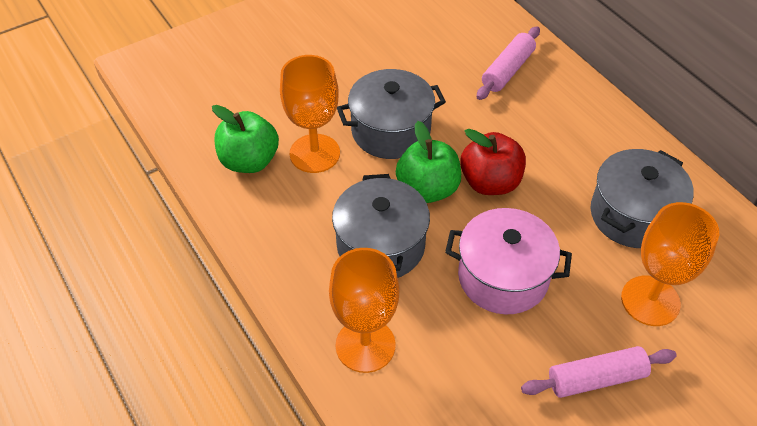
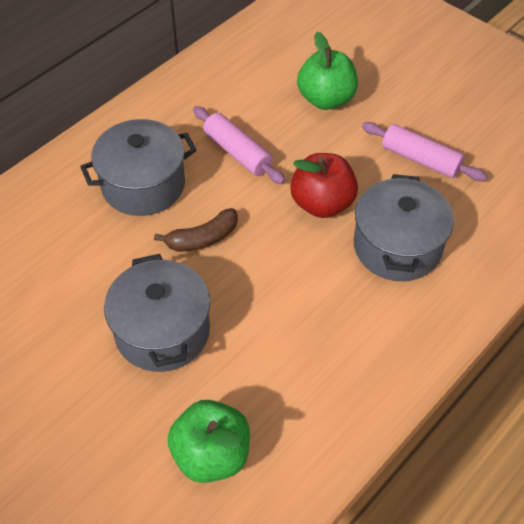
brown banana: 0 -> 1
orange goblet: 3 -> 0
pink pot: 1 -> 0

